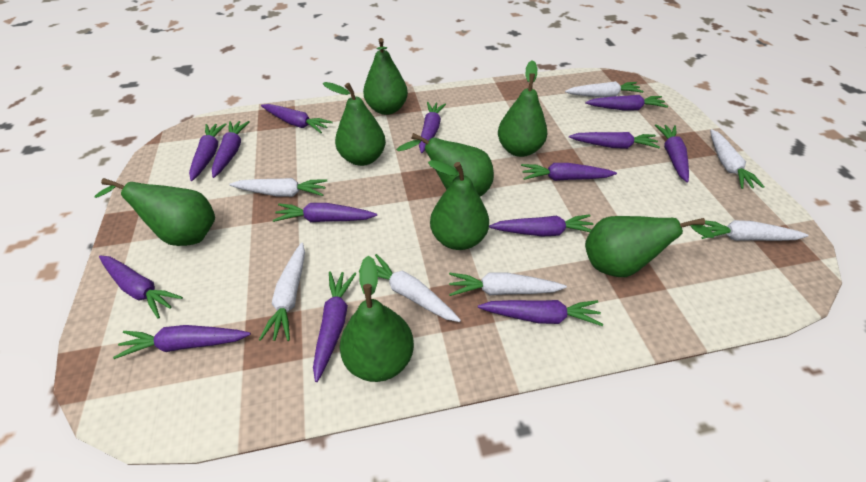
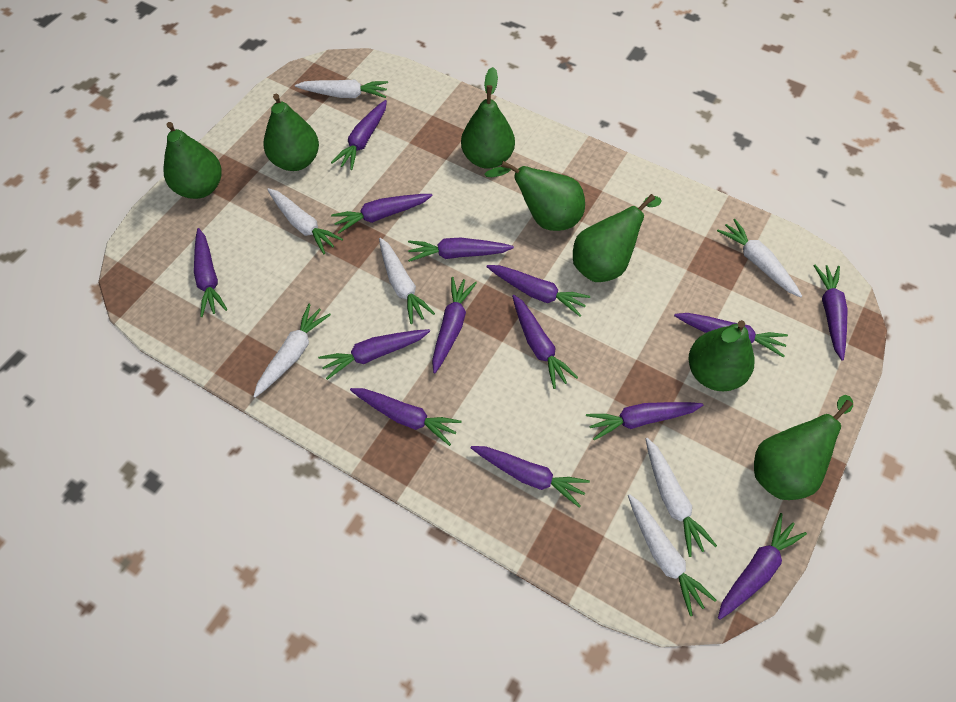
green pear: 8 -> 7

